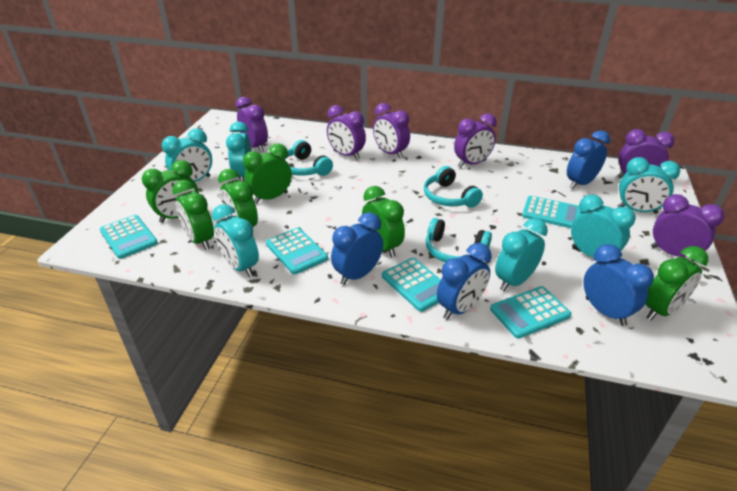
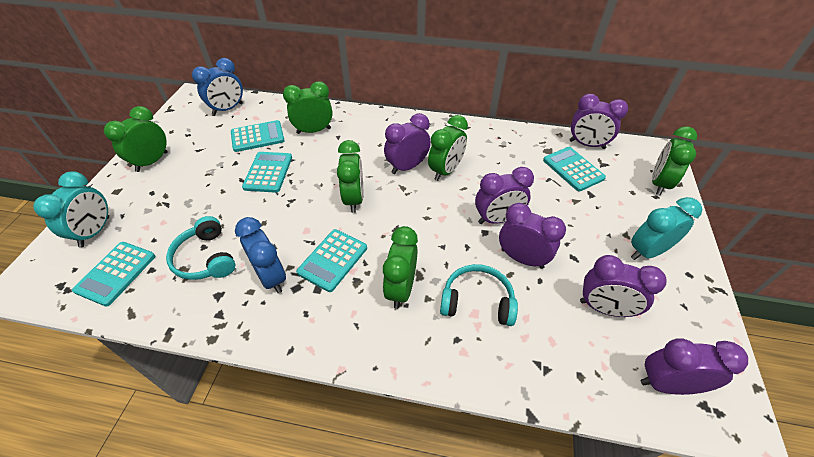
blue clock: 4 -> 2
turquoise clock: 6 -> 2
turquoise headphones: 3 -> 2

